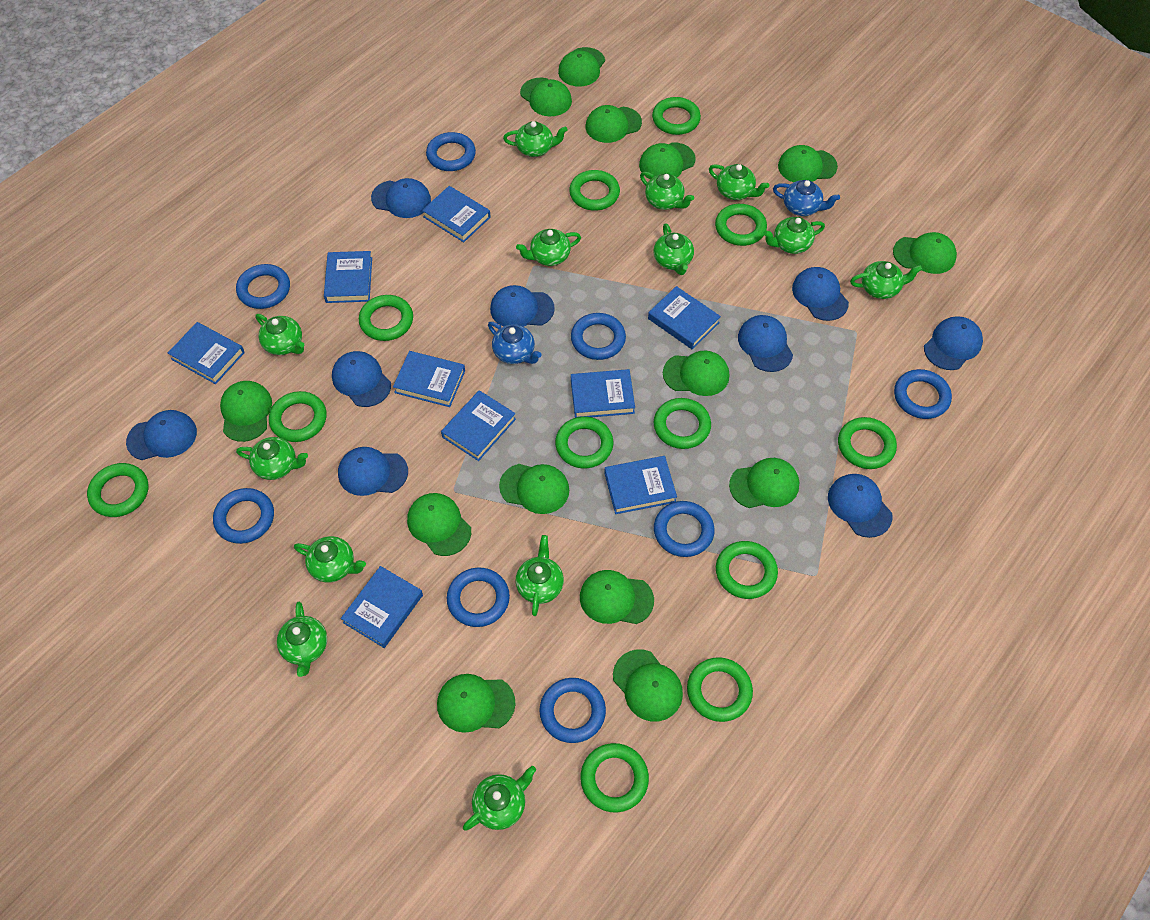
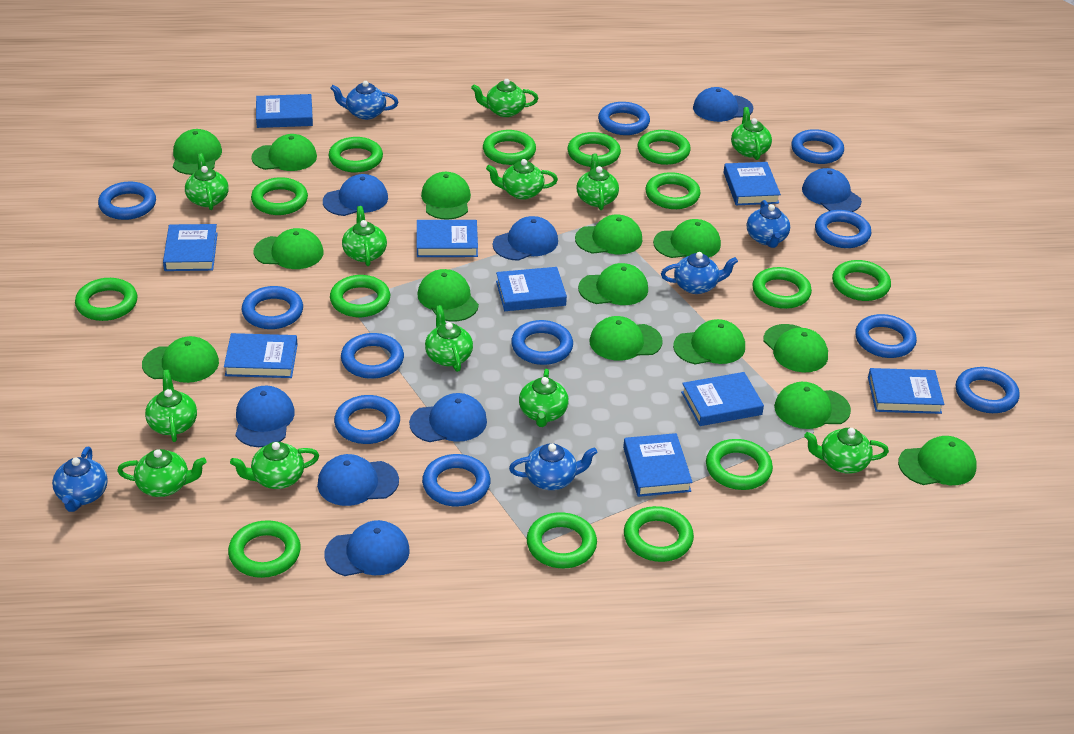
blue cap: 9 -> 8
blue ring: 8 -> 11
blue teapot: 2 -> 5
green ring: 12 -> 14
green teapot: 13 -> 12

